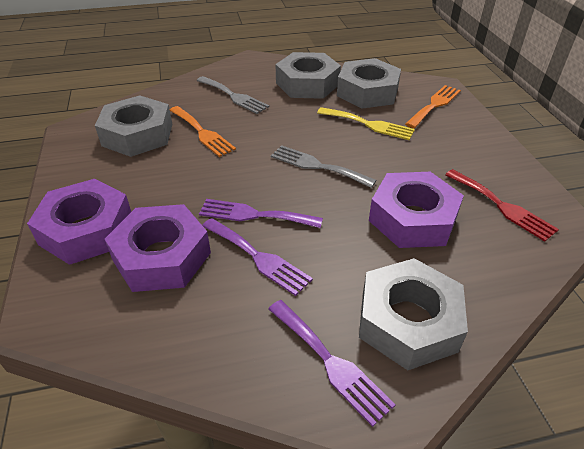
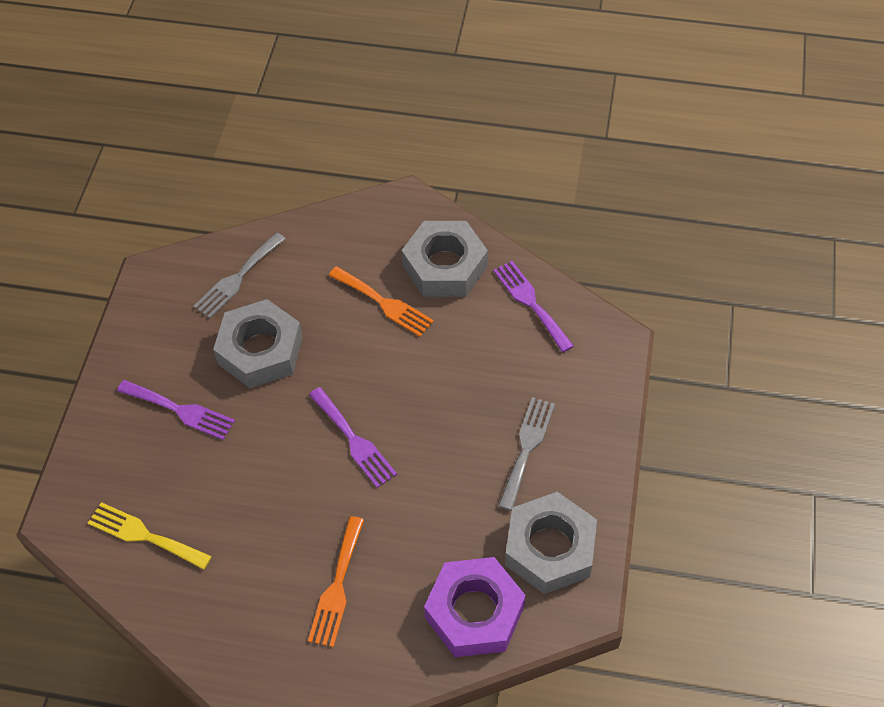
grey nut: 4 -> 3
purple nut: 3 -> 1
red fork: 1 -> 0

